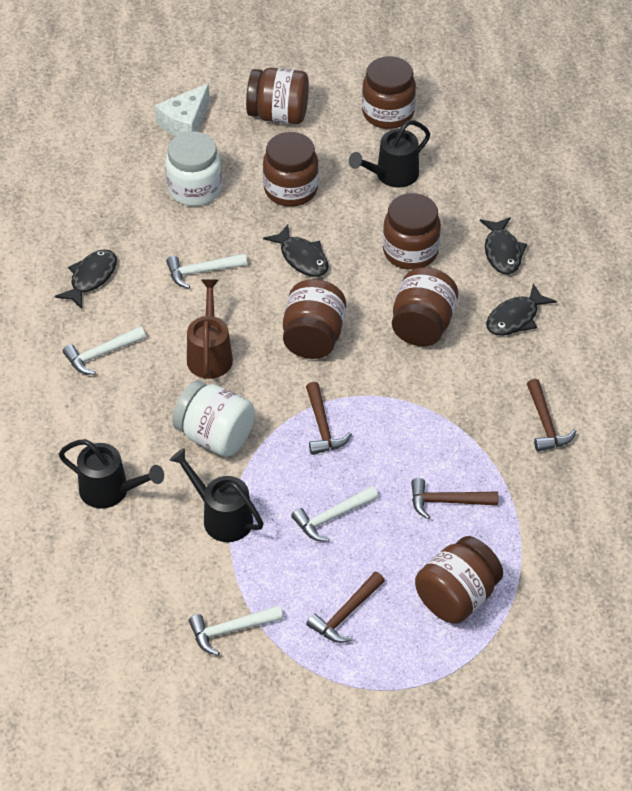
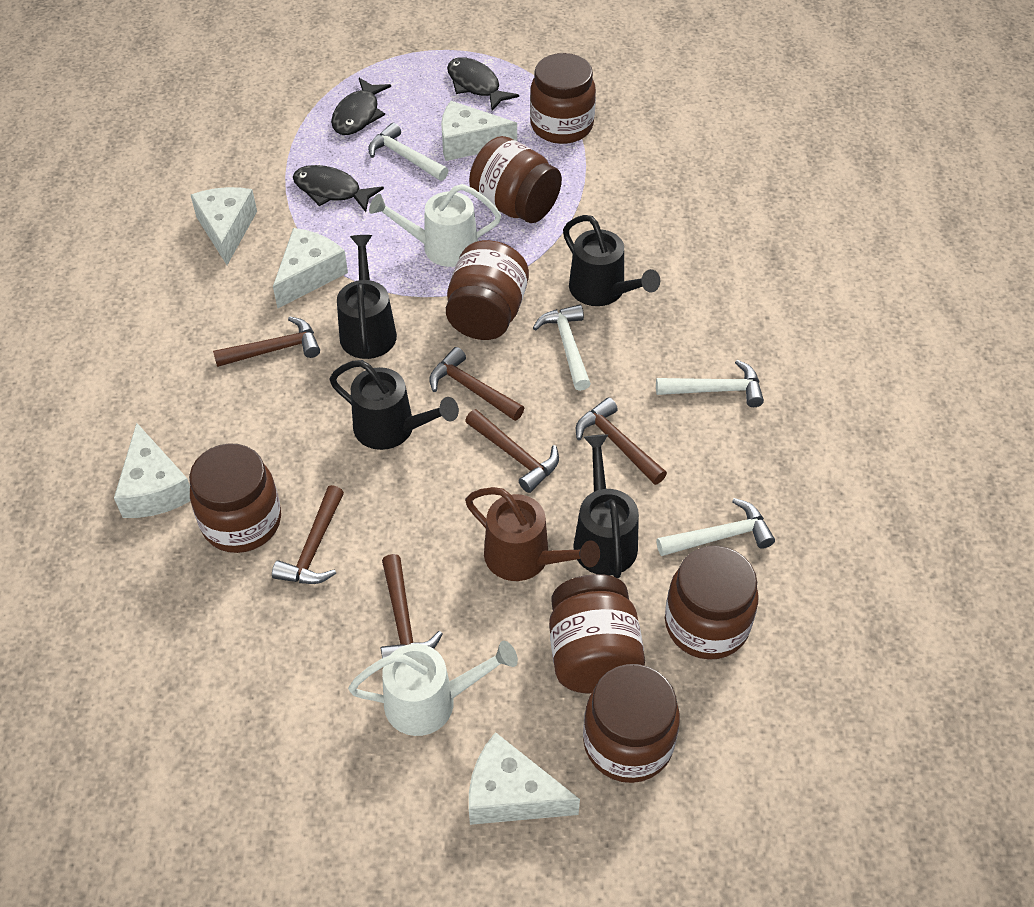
black fish: 4 -> 3
black watering can: 3 -> 4
brown hammer: 4 -> 6
white cheese: 1 -> 5
white jar: 2 -> 0
white watering can: 0 -> 2

